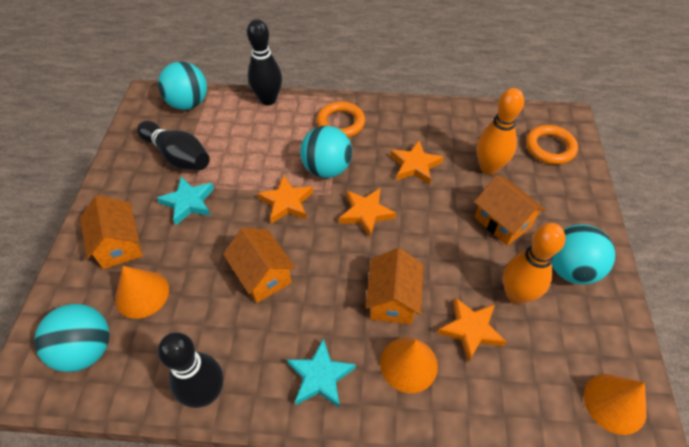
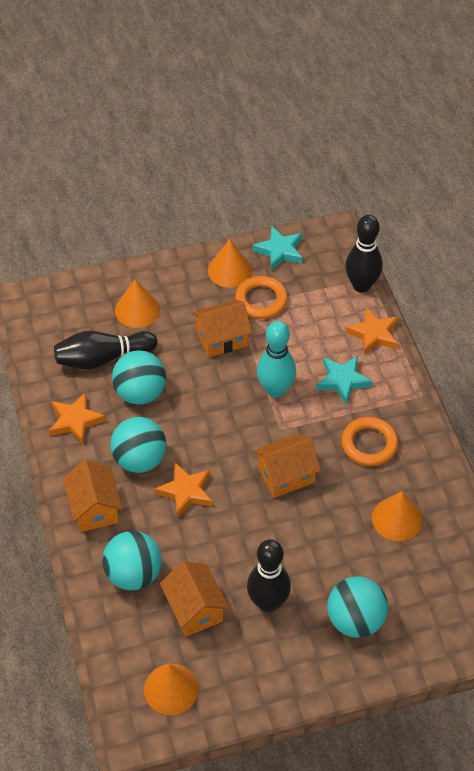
orange bowling pin: 2 -> 0
orange cone: 3 -> 4
orange star: 4 -> 3
turquoise bowling pin: 0 -> 1

